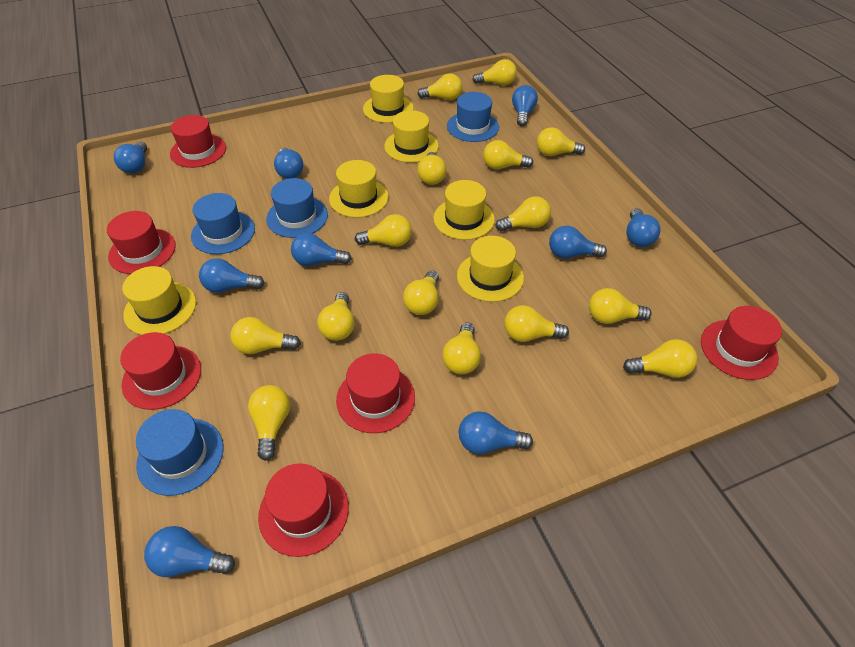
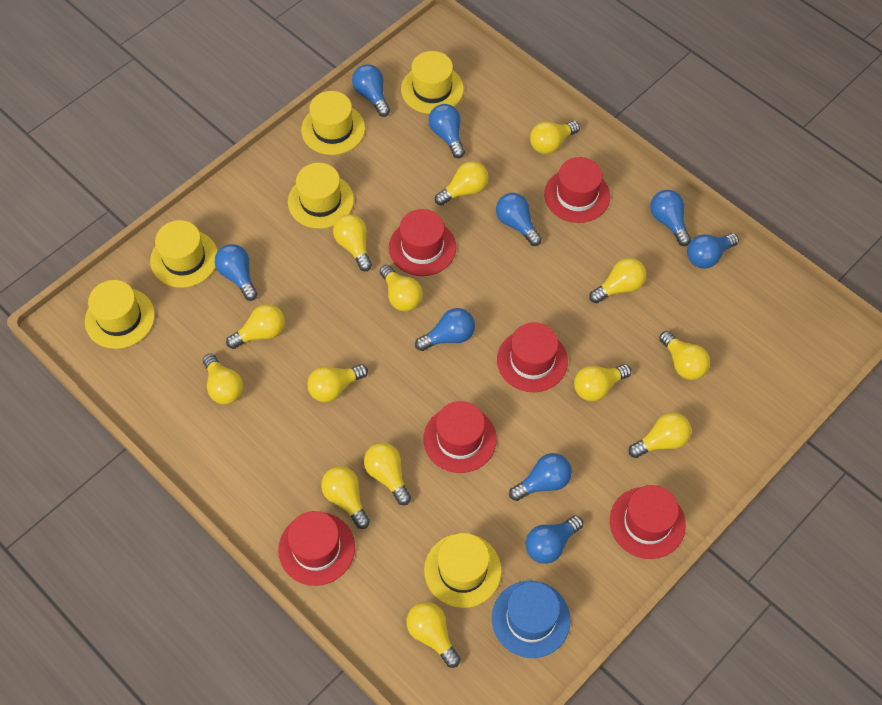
blue hat: 4 -> 1
yellow light bulb: 15 -> 14

